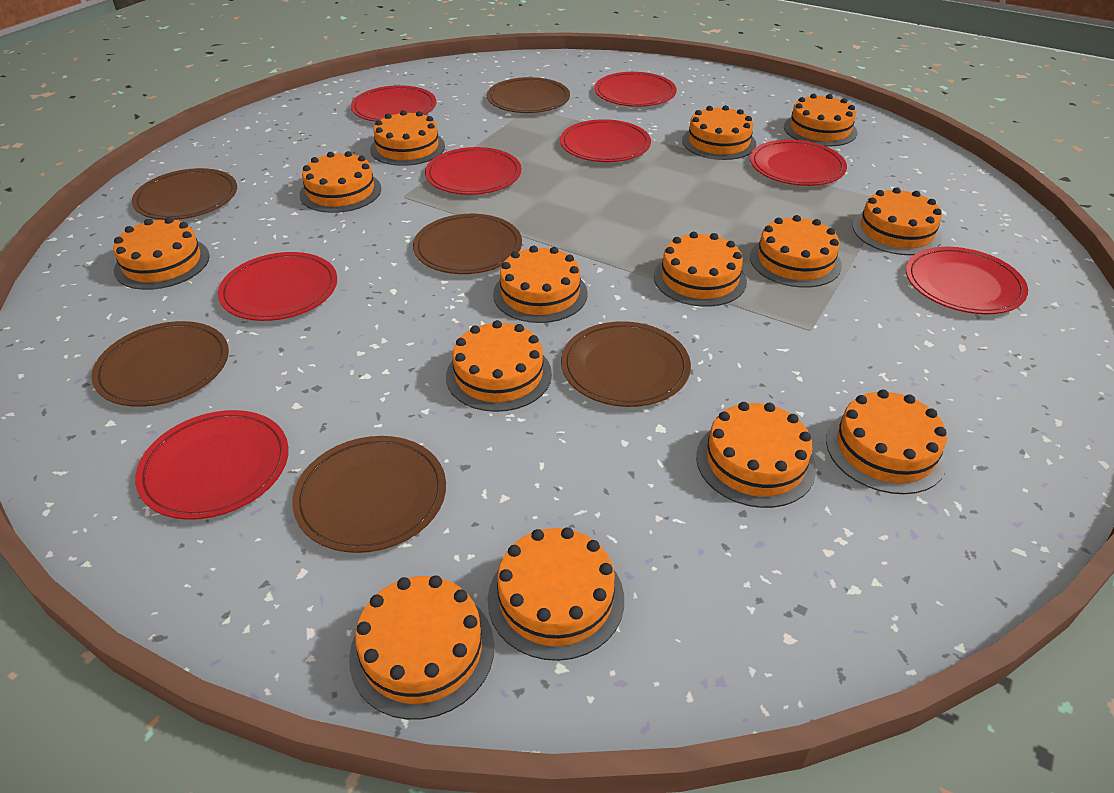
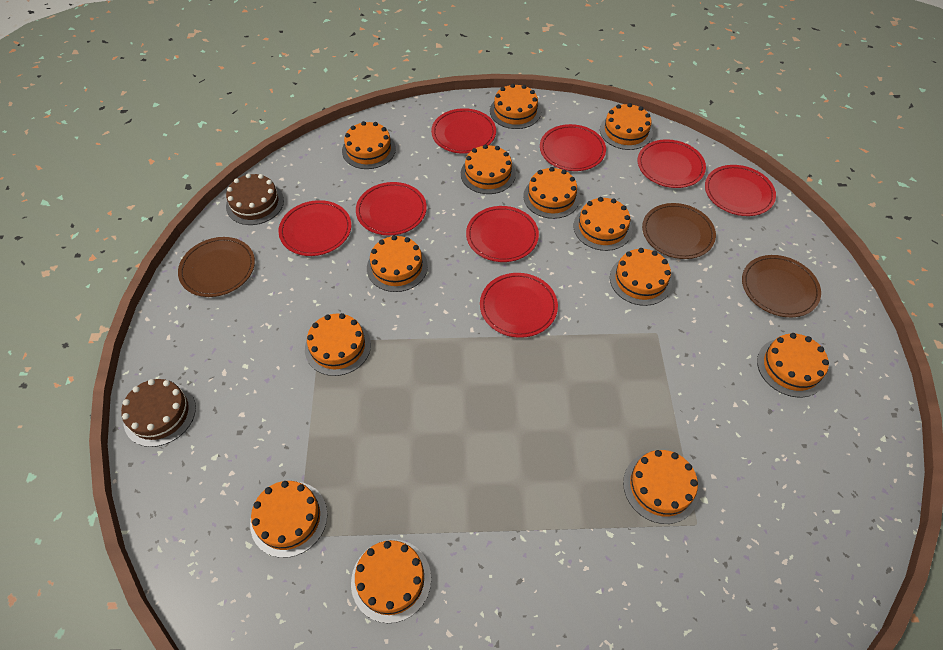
brown cake: 0 -> 2
brown plate: 6 -> 3
orange cake: 14 -> 13

